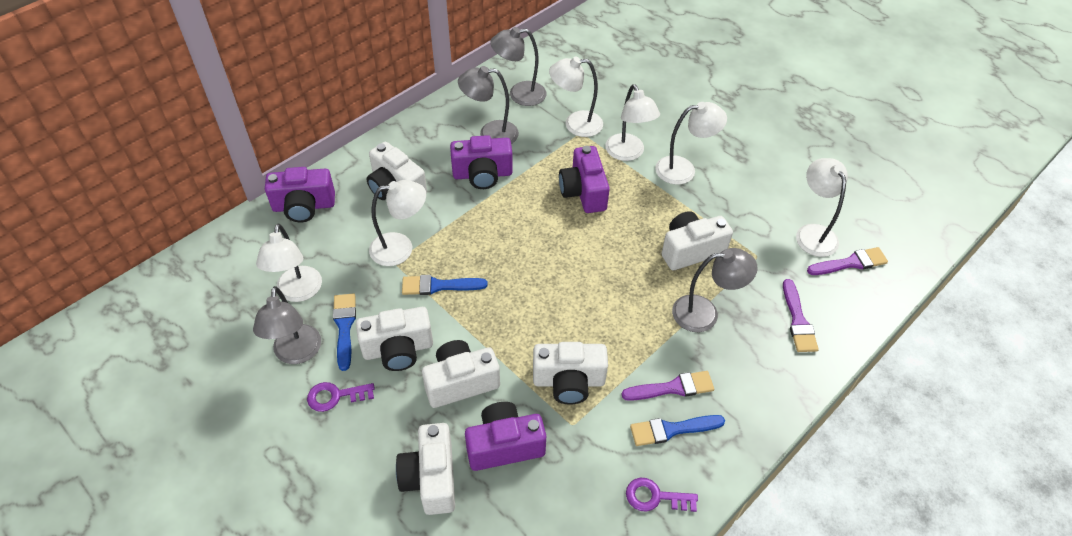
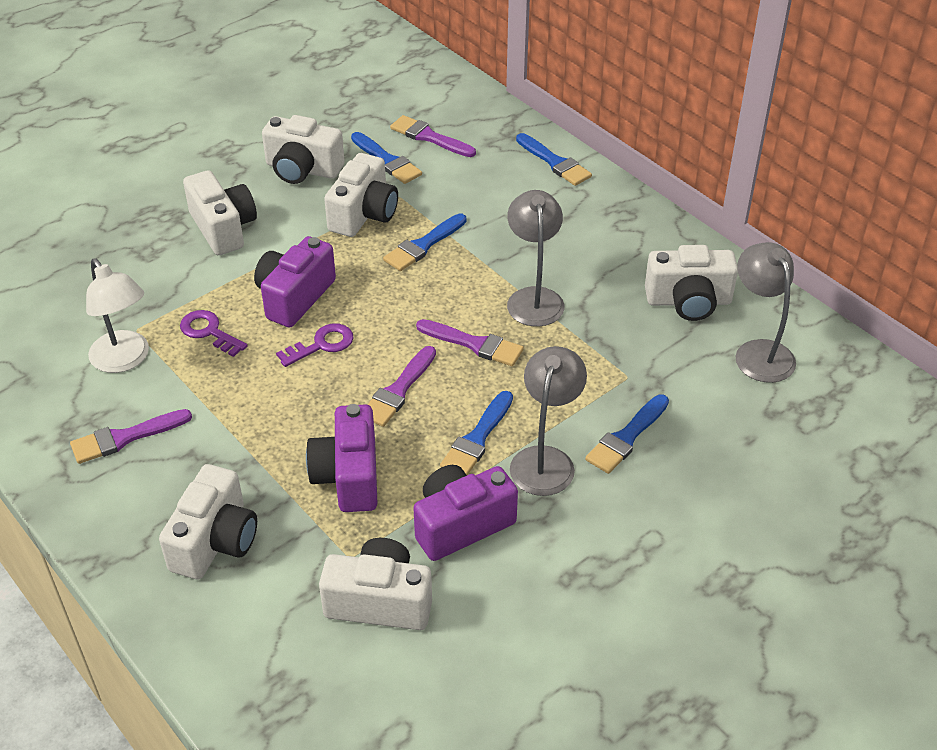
blue brush: 3 -> 5
grey lamp: 4 -> 3
purple brush: 3 -> 4
purple camera: 4 -> 3
white lamp: 6 -> 1

